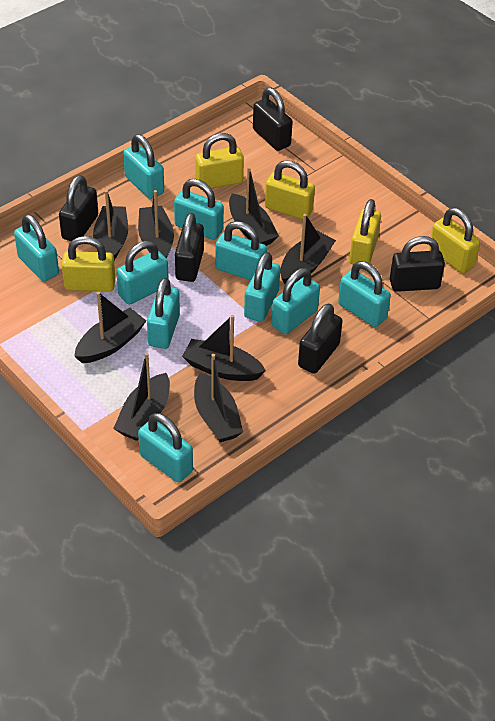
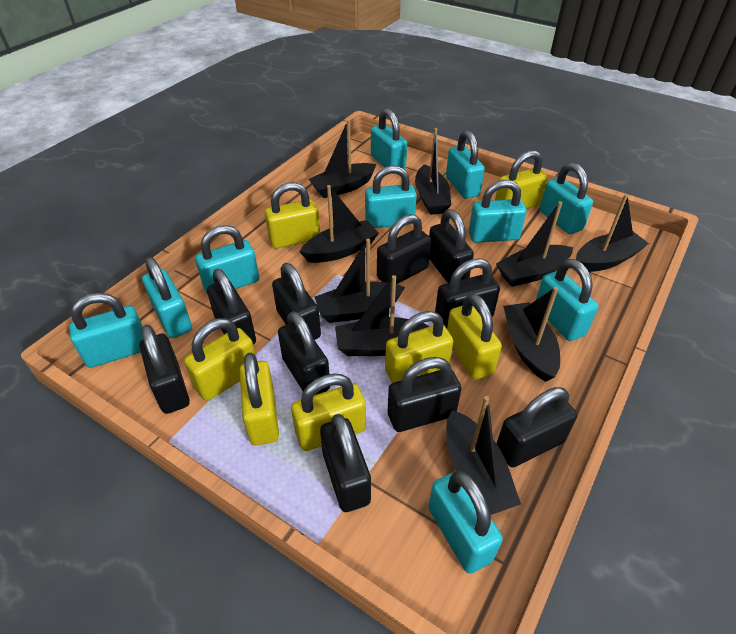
black boat: 8 -> 9
black padlock: 5 -> 10
yellow padlock: 5 -> 7

